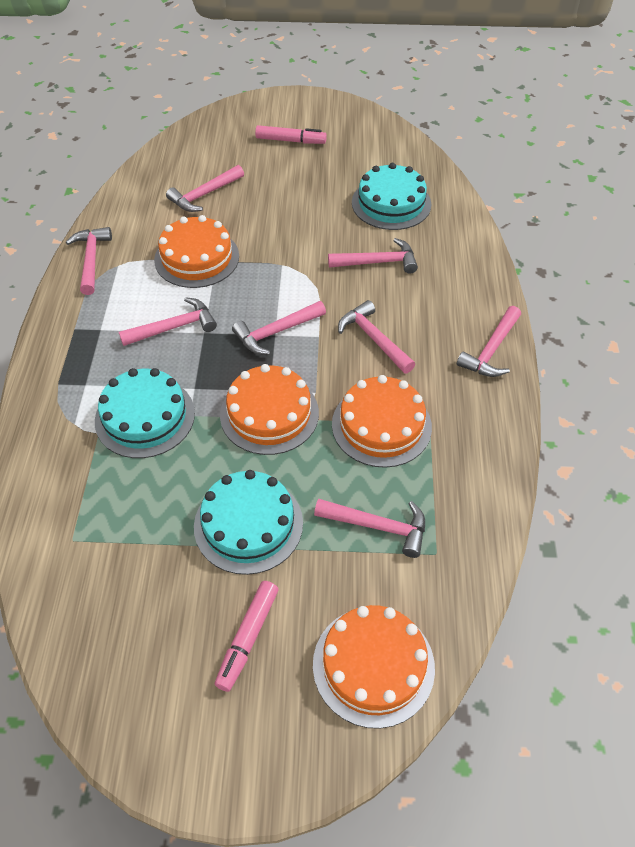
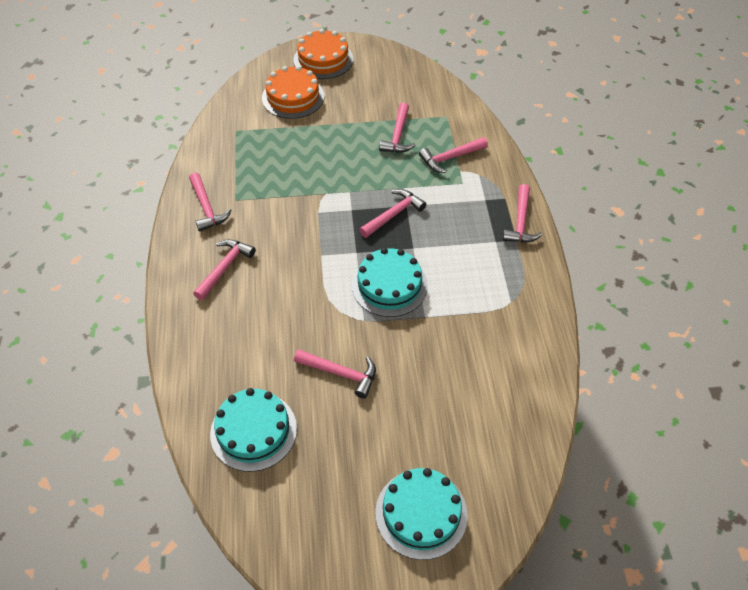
orange cake: 4 -> 2
pink hammer: 8 -> 7
pink marker: 2 -> 0

